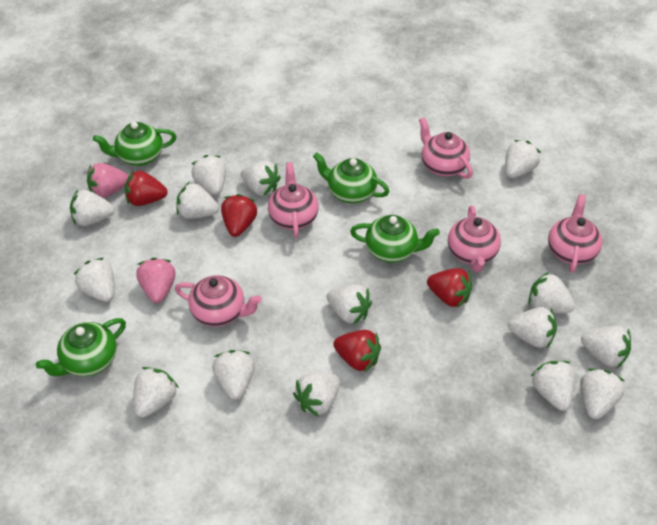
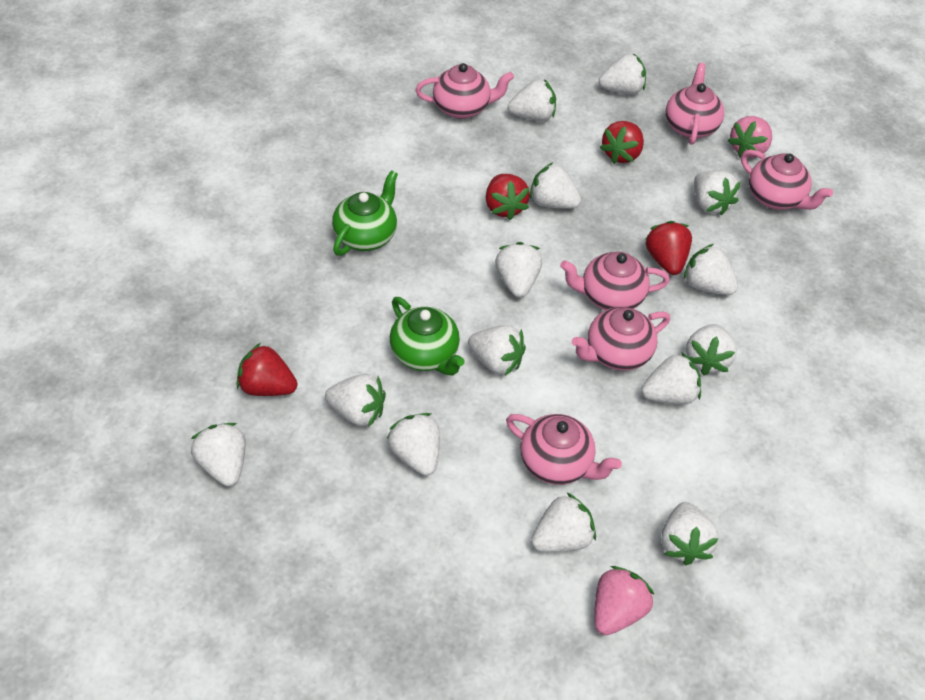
green teapot: 4 -> 2
pink teapot: 5 -> 6
white strawberry: 15 -> 14

